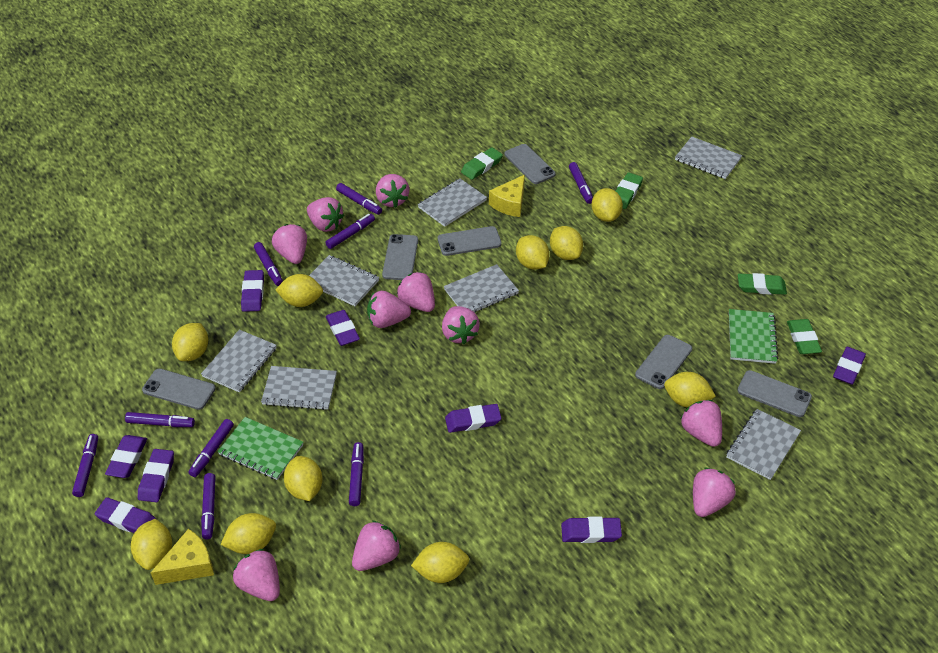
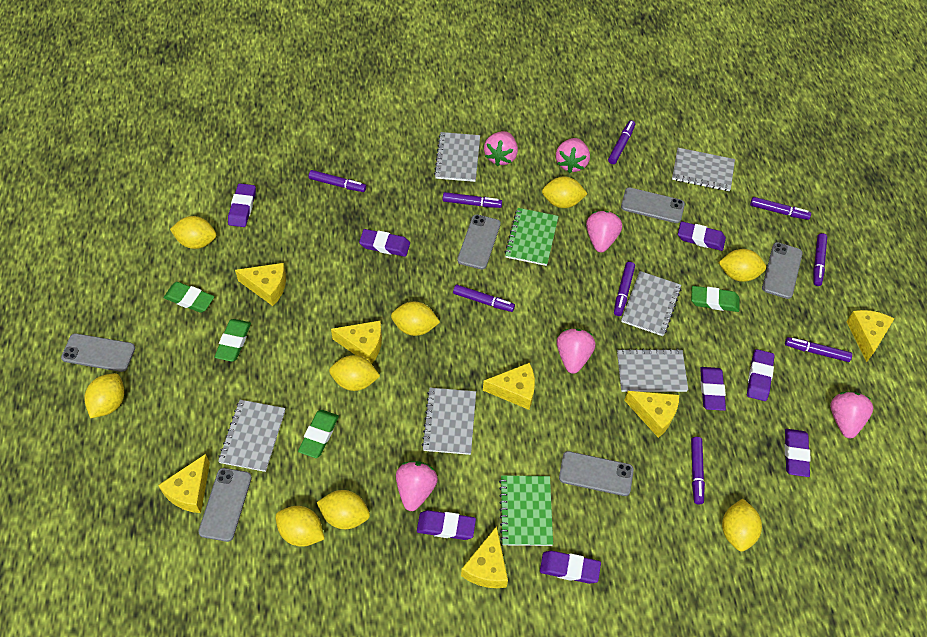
grey notebook: 7 -> 6
pink strawberry: 10 -> 6
yellow cheese: 2 -> 7
yellow lemon: 10 -> 9

